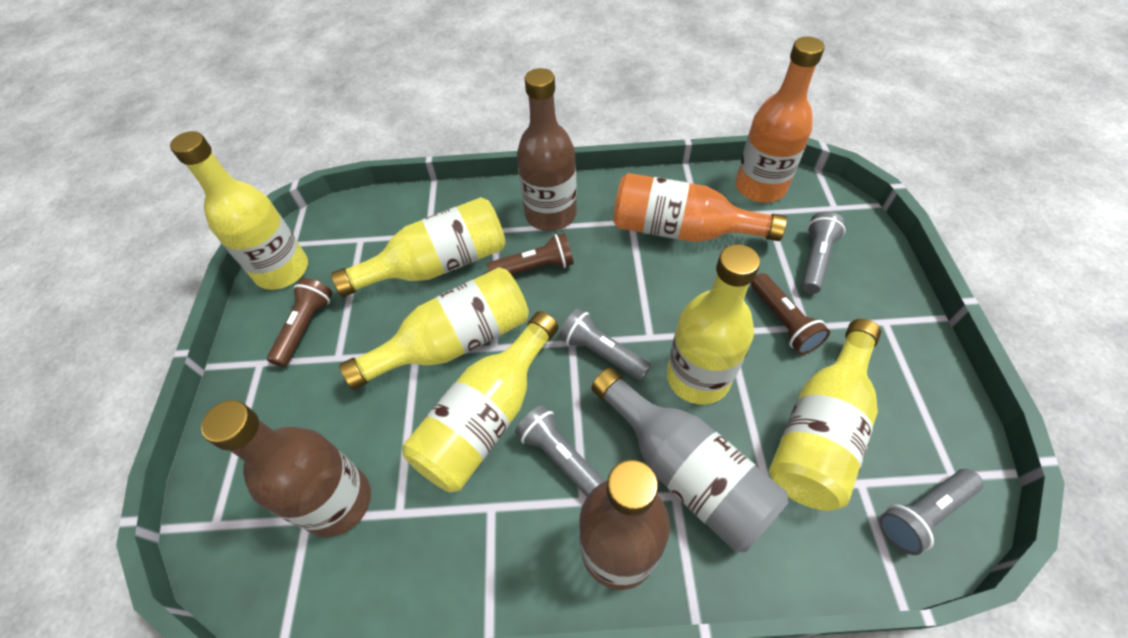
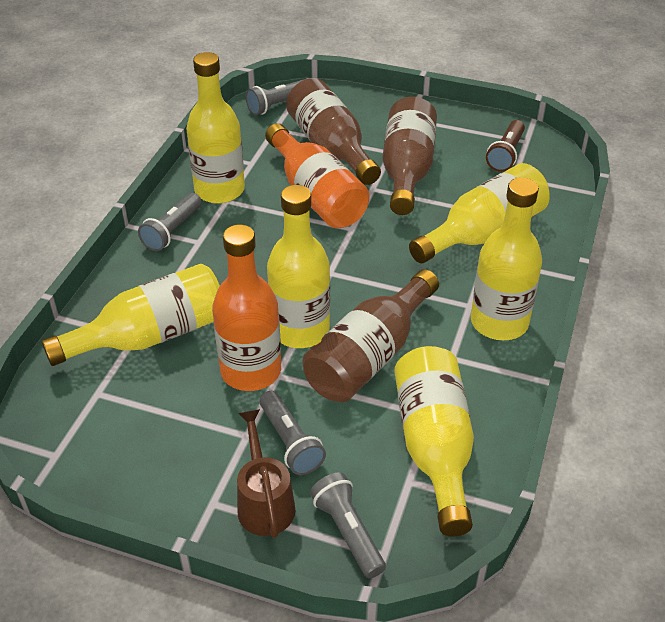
brown flashlight: 3 -> 1
brown watering can: 0 -> 1
grey bottle: 1 -> 0

